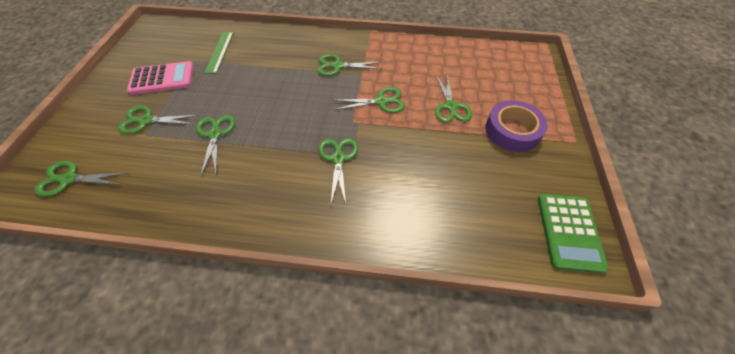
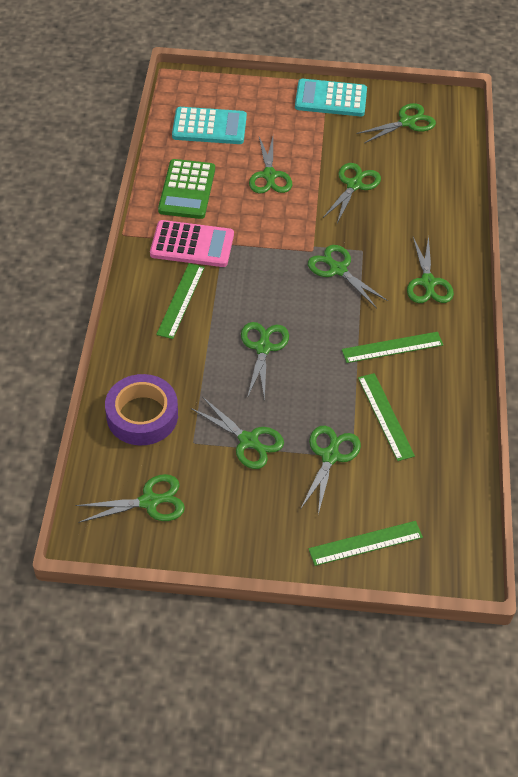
green ruler: 1 -> 4
green scissors: 7 -> 9
turquoise calculator: 0 -> 2

